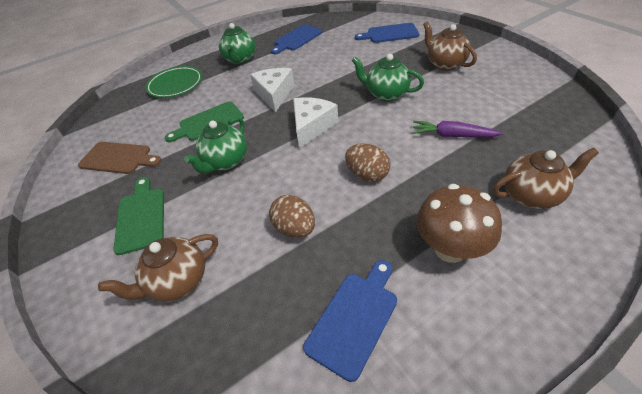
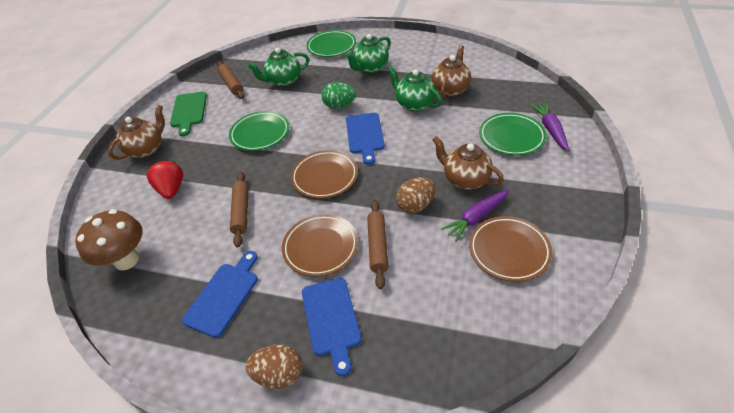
brown cutting board: 1 -> 0
brown plate: 0 -> 3
brown rolling pin: 0 -> 3
green cutting board: 2 -> 1
green egg: 0 -> 1
green plate: 1 -> 3
purple carrot: 1 -> 2
red strawberry: 0 -> 1
white cheese: 2 -> 0

